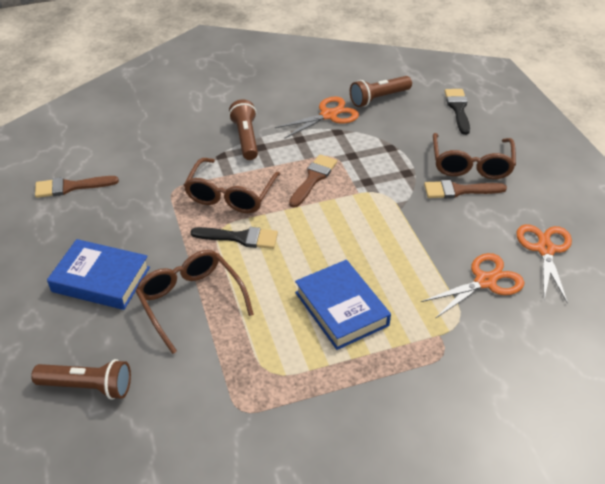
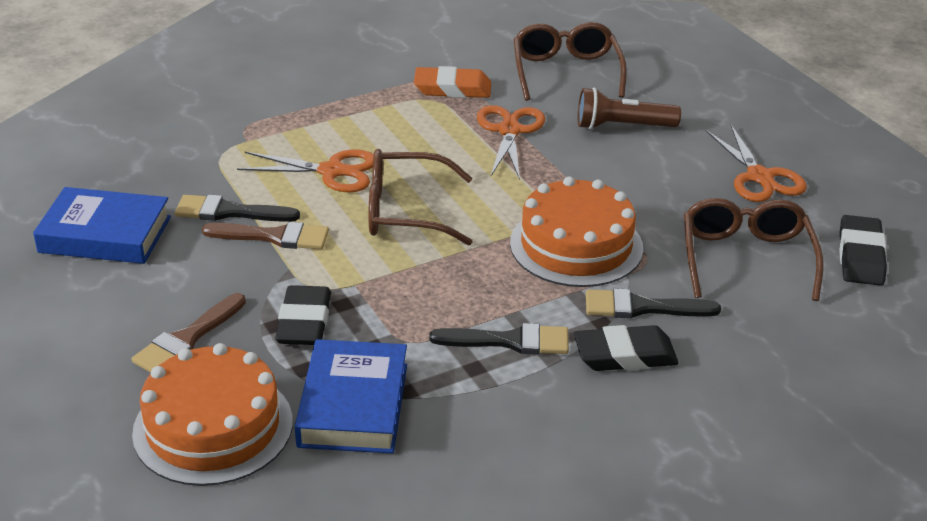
black brush: 2 -> 3
black eraser: 0 -> 3
brown brush: 3 -> 2
brown flashlight: 3 -> 1
orange cake: 0 -> 2
orange eraser: 0 -> 1

